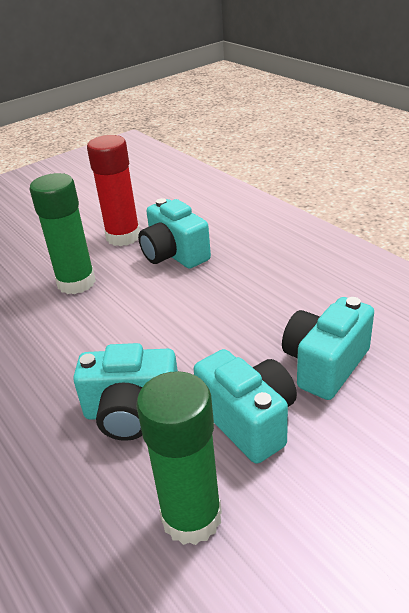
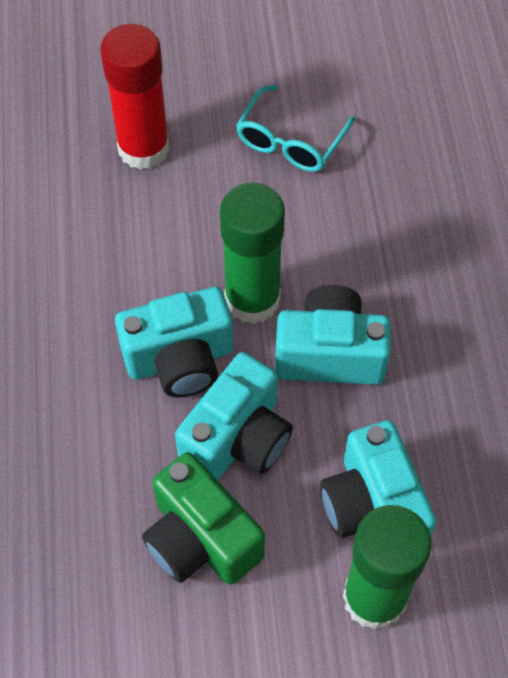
green camera: 0 -> 1
turquoise glasses: 0 -> 1

